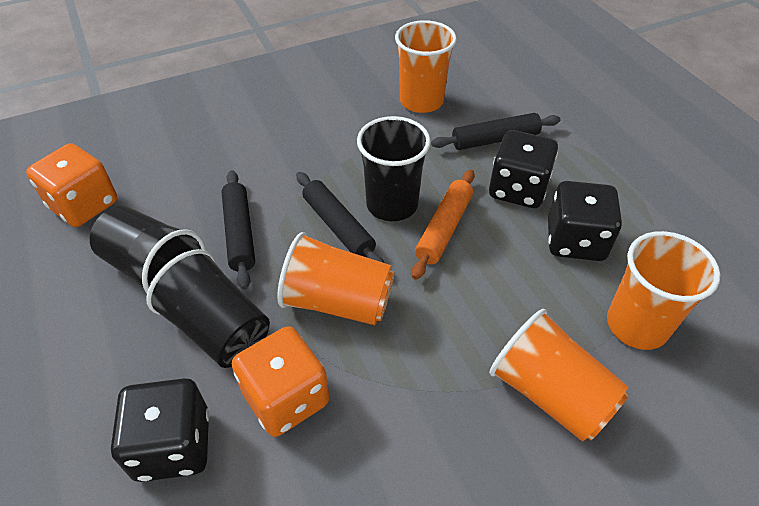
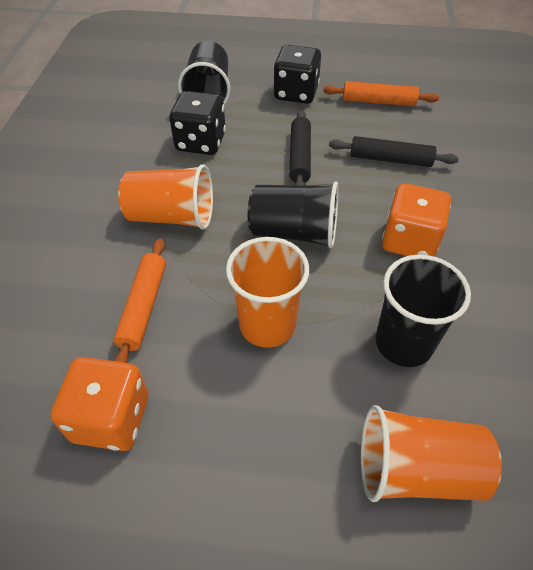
black dice: 3 -> 2
black rolling pin: 3 -> 2
orange cup: 4 -> 3
orange rolling pin: 1 -> 2

